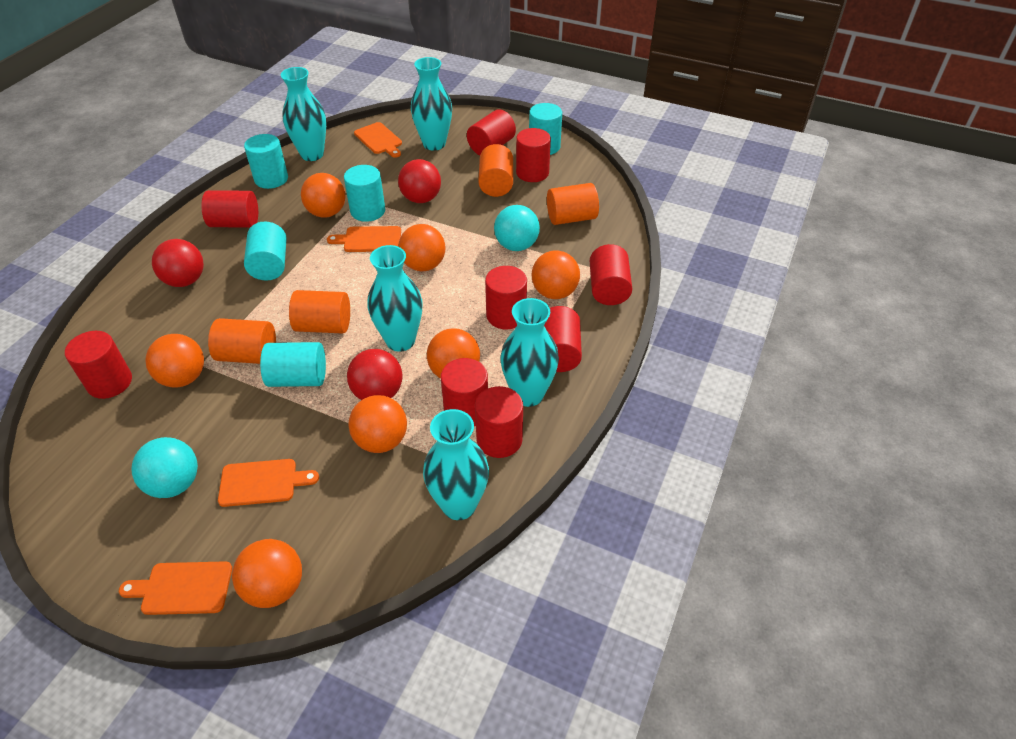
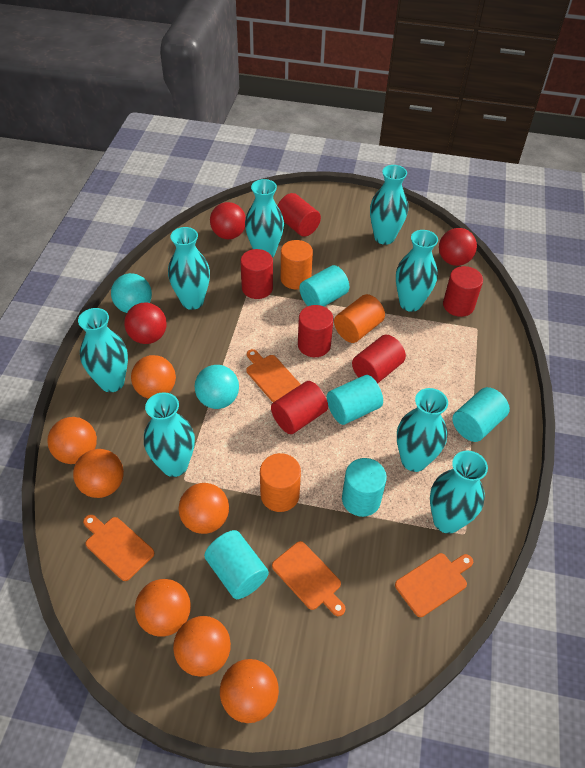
orange cylinder: 4 -> 3
red cylinder: 9 -> 6
turquoise vase: 5 -> 8

